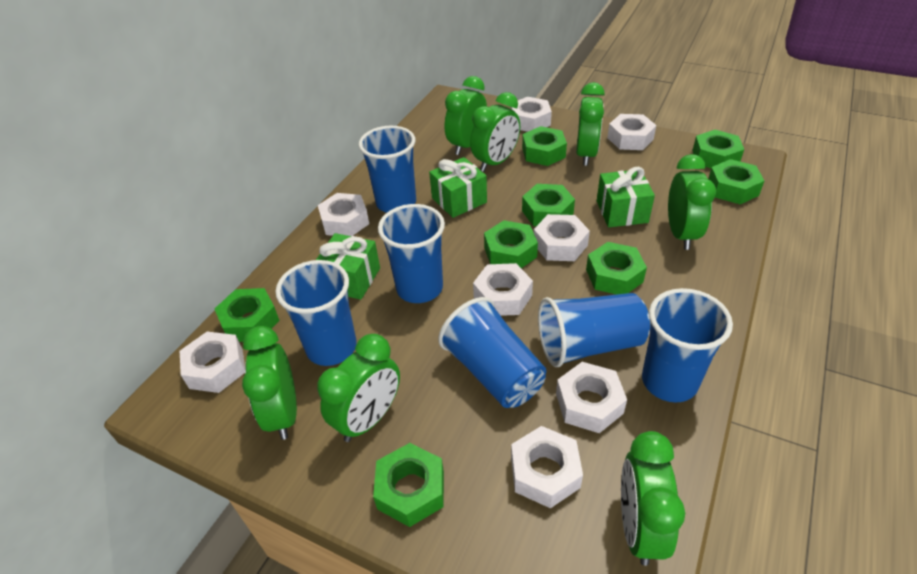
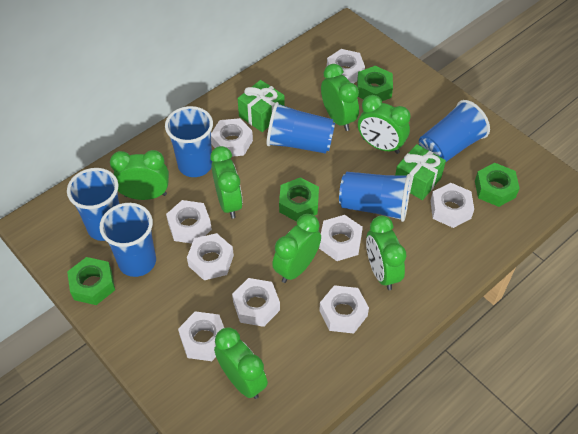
green gift: 3 -> 2
green nut: 8 -> 4
white nut: 8 -> 9

